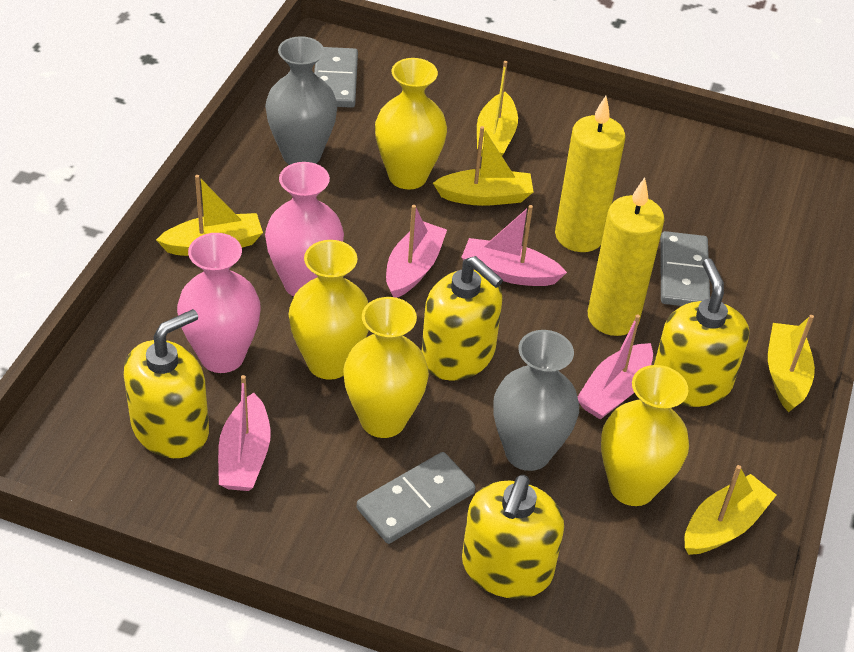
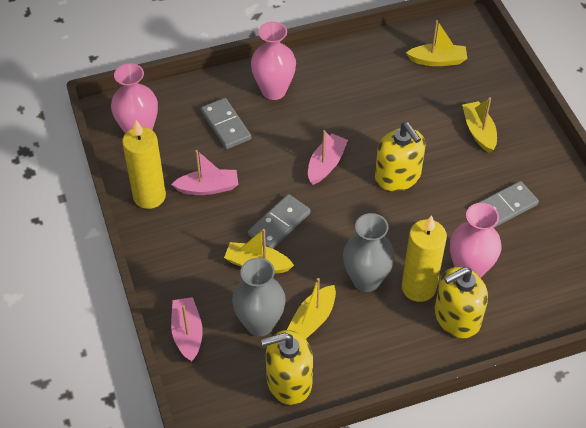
pink boat: 4 -> 3
pink vase: 2 -> 3
yellow boat: 5 -> 4
yellow soap dispenser: 4 -> 3
yellow vase: 4 -> 0

